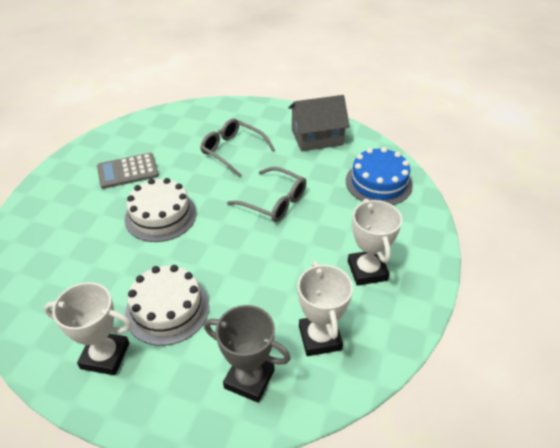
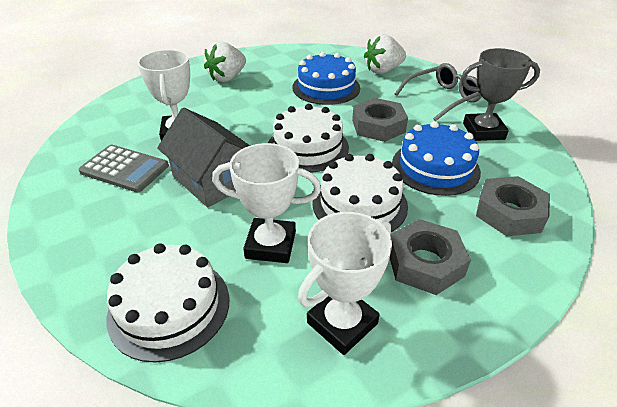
blue cake: 1 -> 2
grey glasses: 2 -> 1
grey nut: 0 -> 3
white cake: 2 -> 3
white strawberry: 0 -> 2

